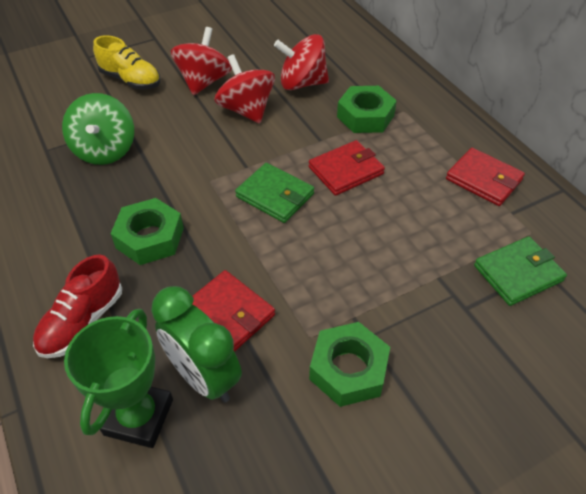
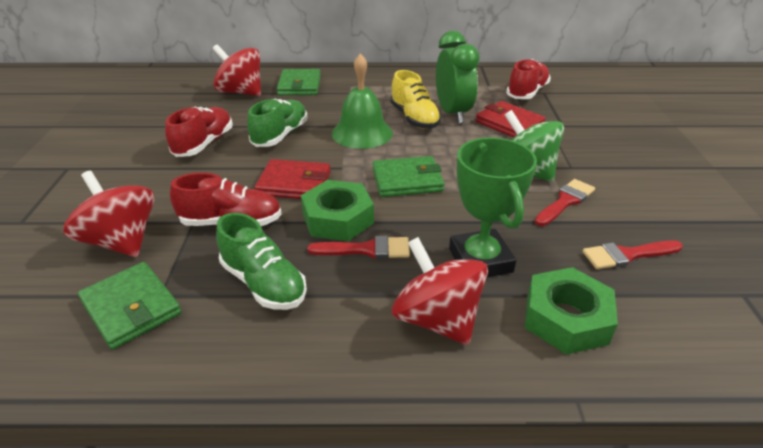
green bell: 0 -> 1
green nut: 3 -> 2
green shoe: 0 -> 2
green wallet: 2 -> 3
red brush: 0 -> 3
red shoe: 1 -> 3
red wallet: 3 -> 2

